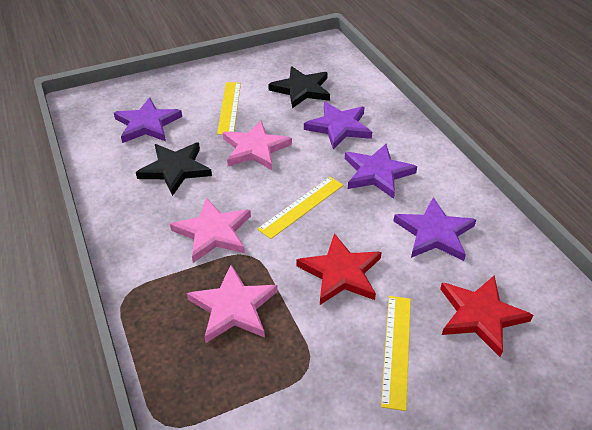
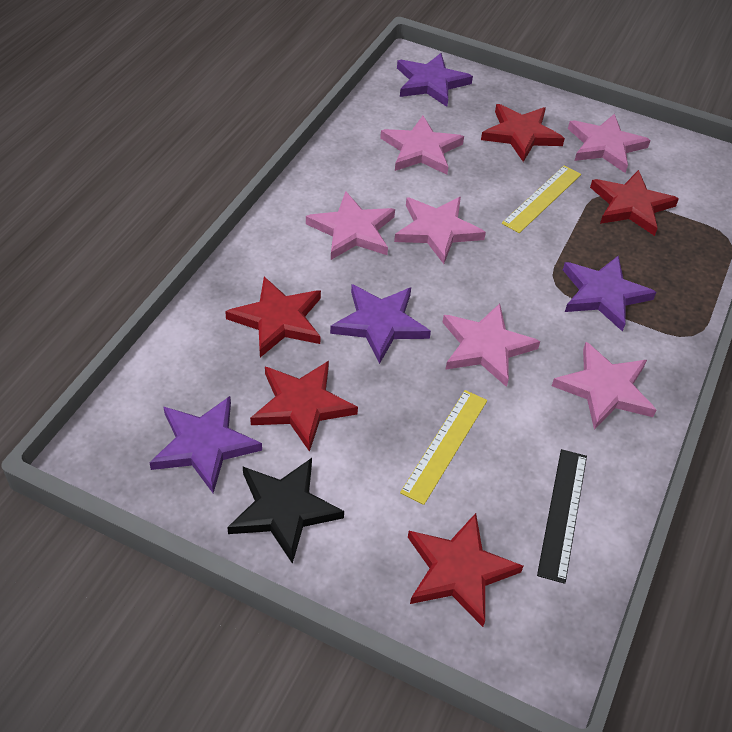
black ruler: 0 -> 1
black star: 2 -> 1
pink star: 3 -> 6
red star: 2 -> 5
yellow ruler: 3 -> 2

